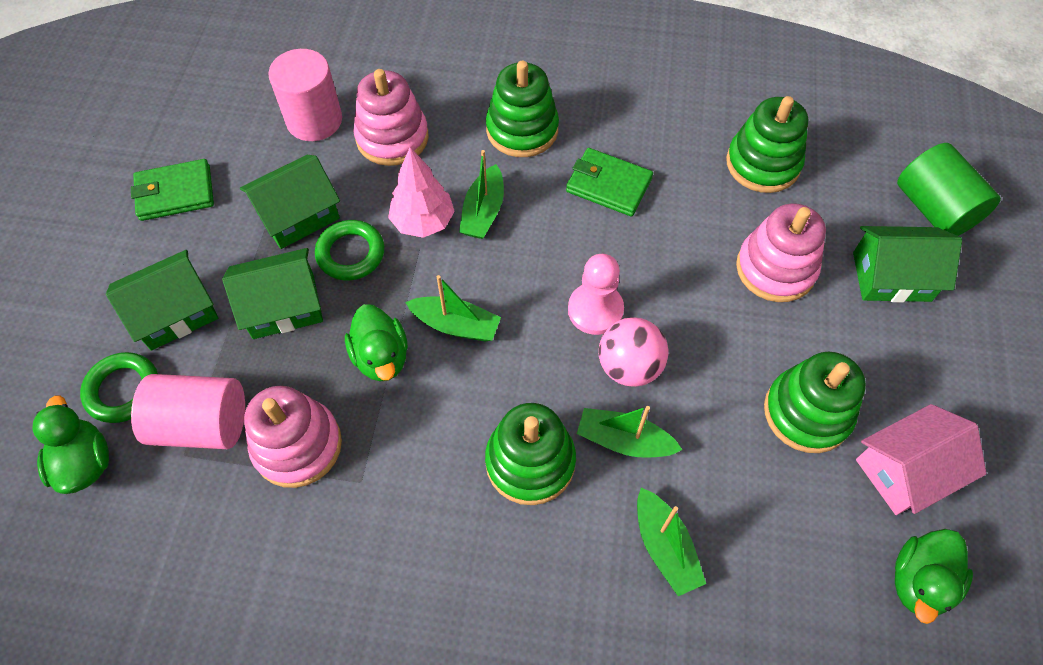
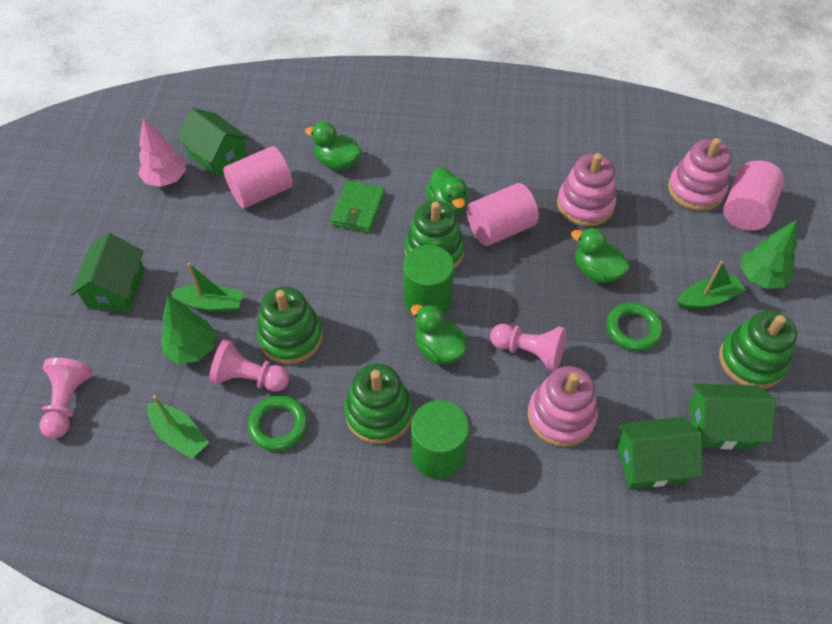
green boat: 4 -> 3
green cylinder: 1 -> 2
green duck: 3 -> 4
green tree: 0 -> 2
green wallet: 2 -> 1
pink ball: 1 -> 0
pink cylinder: 2 -> 3
pink house: 1 -> 0
pink pawn: 1 -> 3

